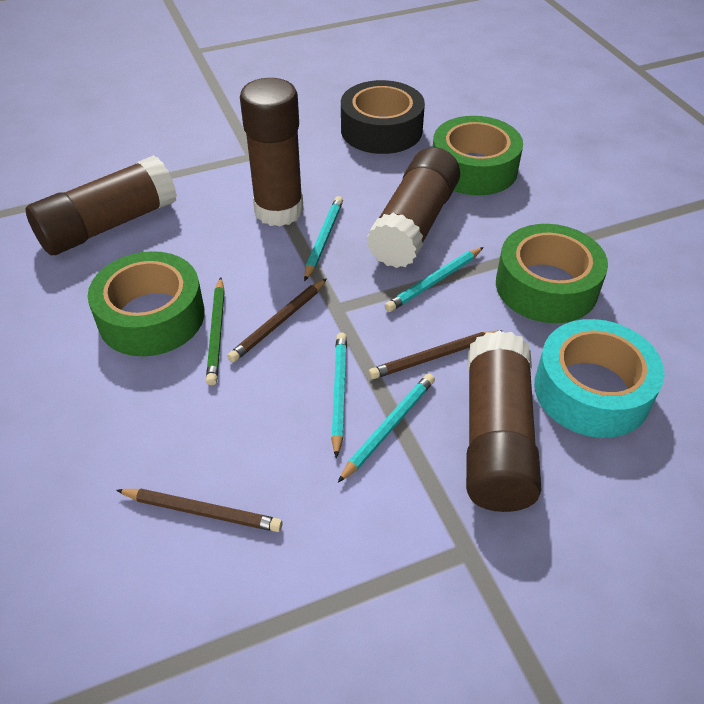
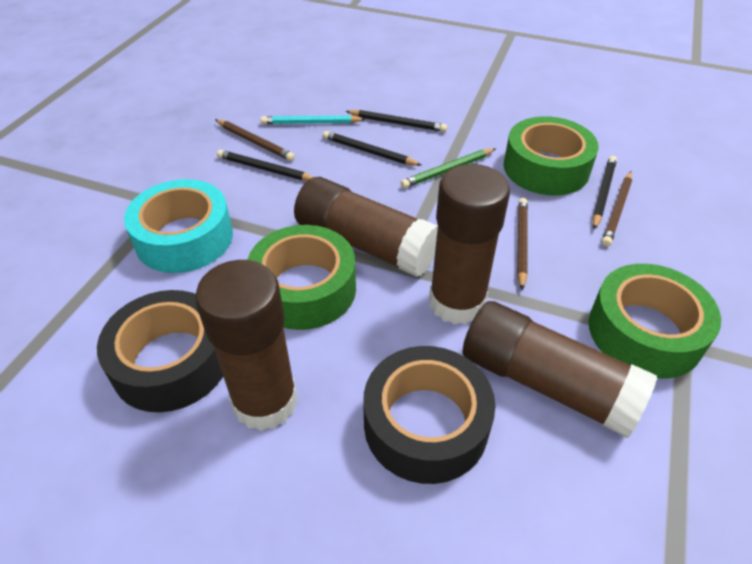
black pencil: 0 -> 4
black tape: 1 -> 2
turquoise pencil: 4 -> 1

